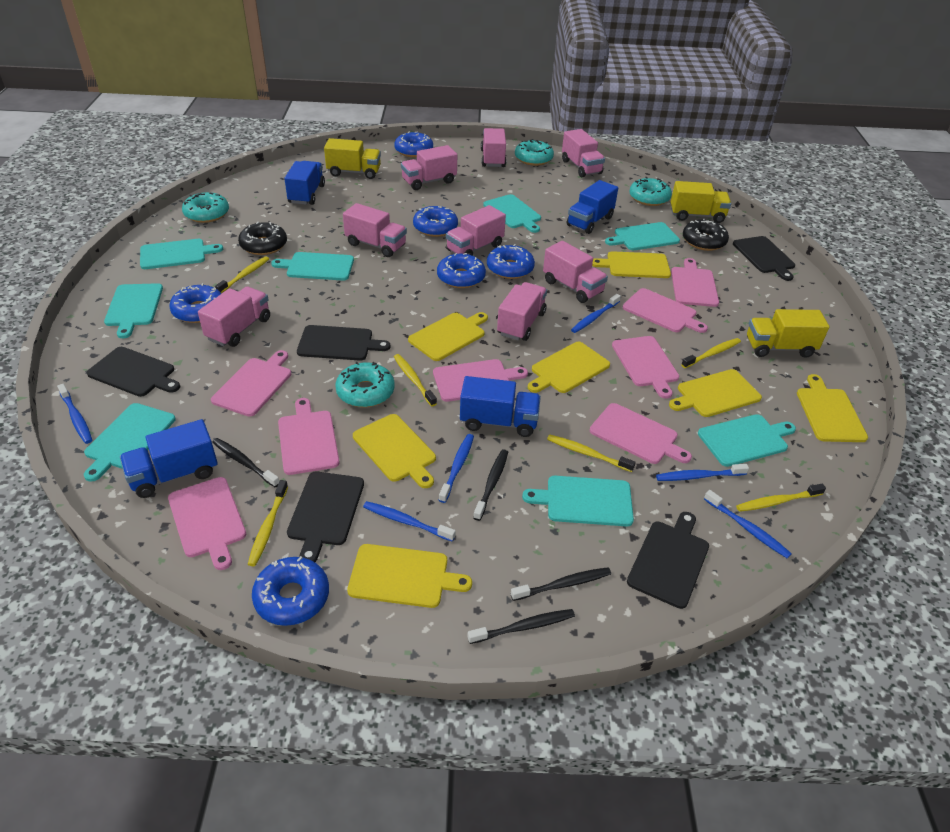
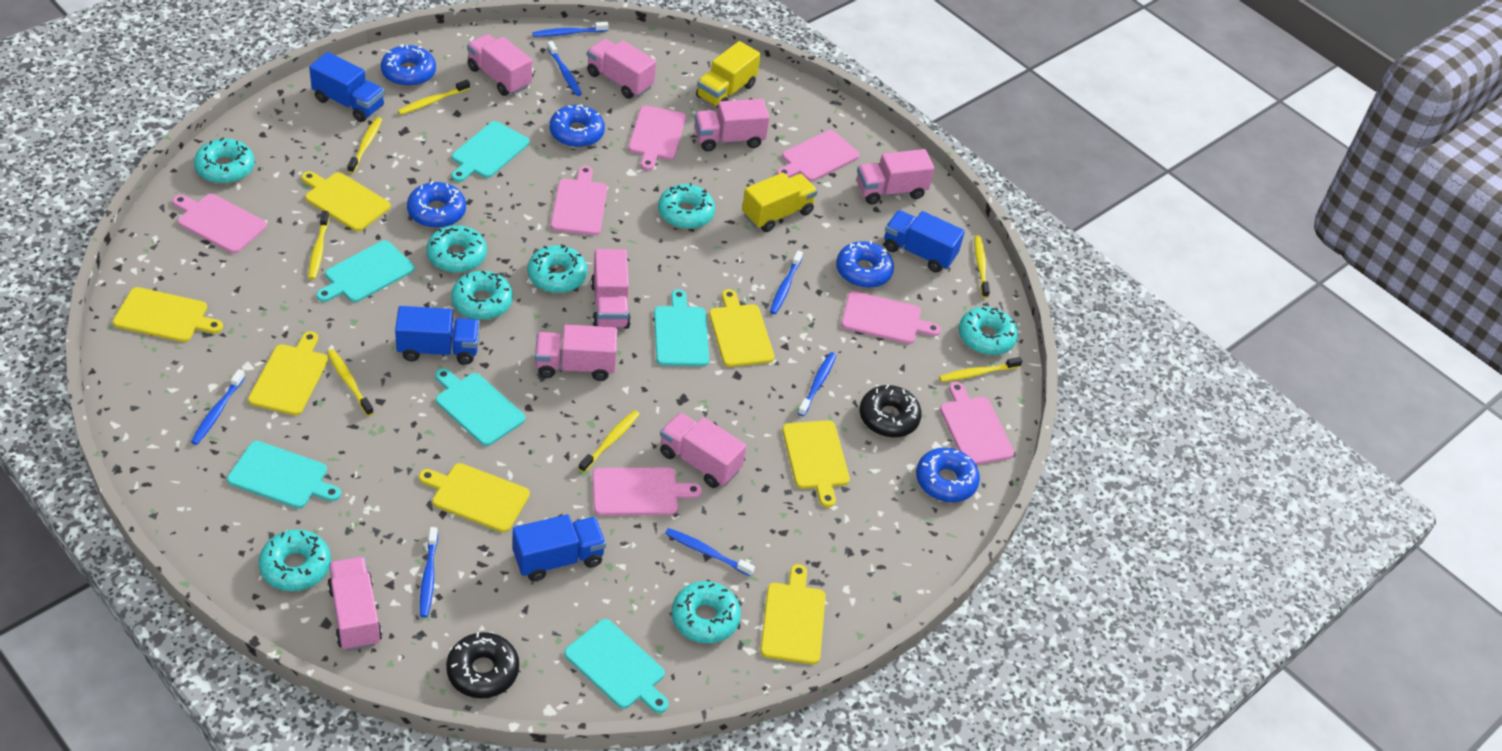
black cutting board: 5 -> 0
black toothbrush: 4 -> 0
blue donut: 6 -> 5
blue toothbrush: 6 -> 7
pink cutting board: 8 -> 7
turquoise cutting board: 8 -> 6
turquoise donut: 4 -> 8
yellow toothbrush: 6 -> 7
yellow truck: 3 -> 2

